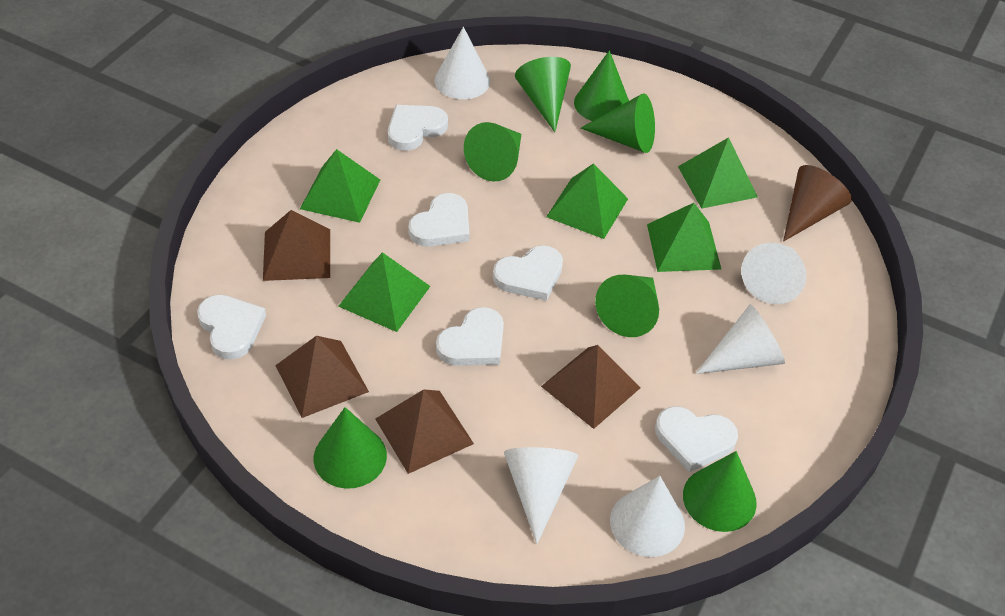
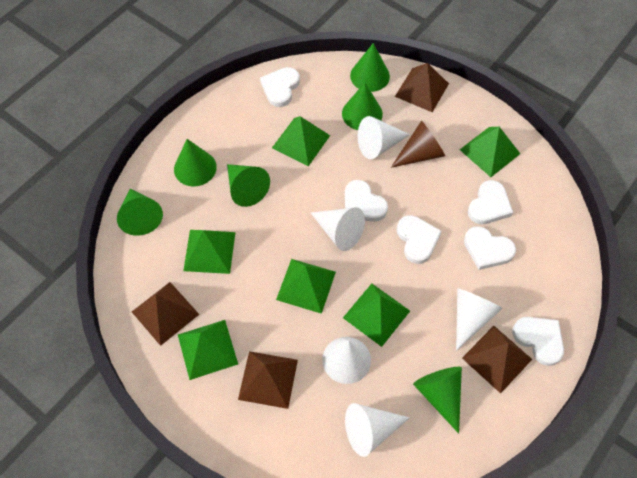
green cone: 7 -> 6
green pyramid: 5 -> 6

